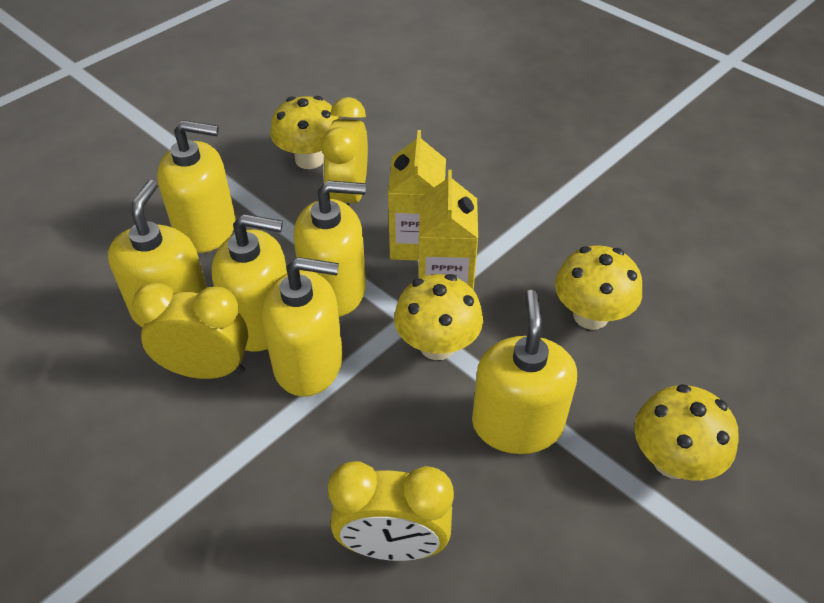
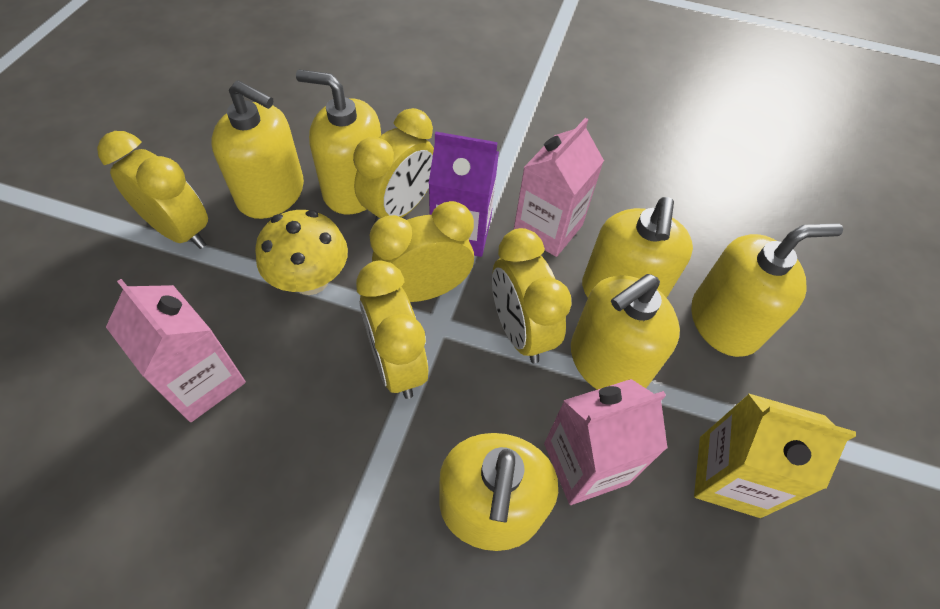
pink carton: 0 -> 3
purple carton: 0 -> 1
yellow carton: 2 -> 1
yellow clock: 3 -> 5
yellow mushroom: 4 -> 1

